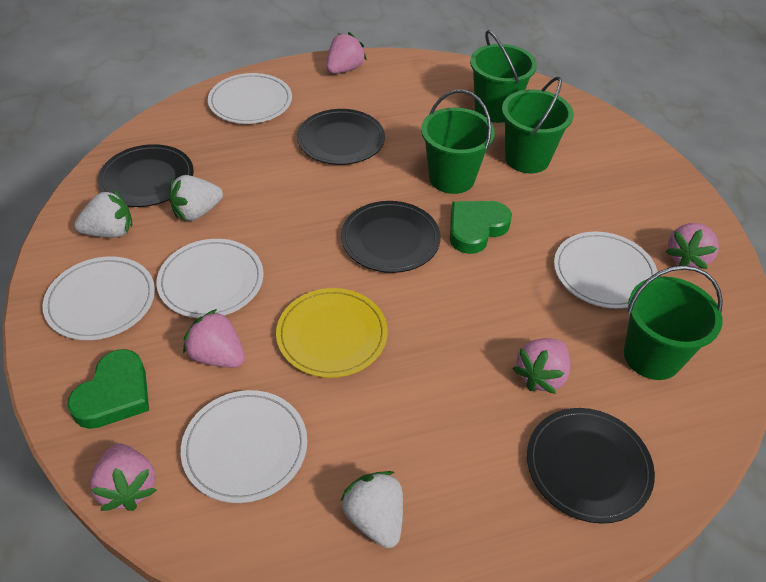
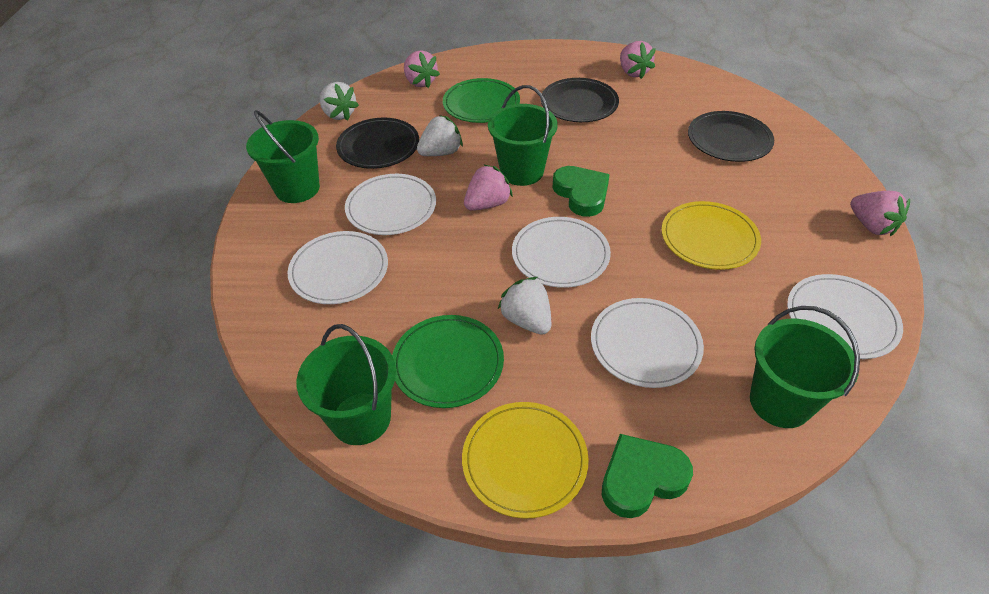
black plate: 4 -> 3
green plate: 0 -> 2
pink strawberry: 5 -> 4
yellow plate: 1 -> 2

